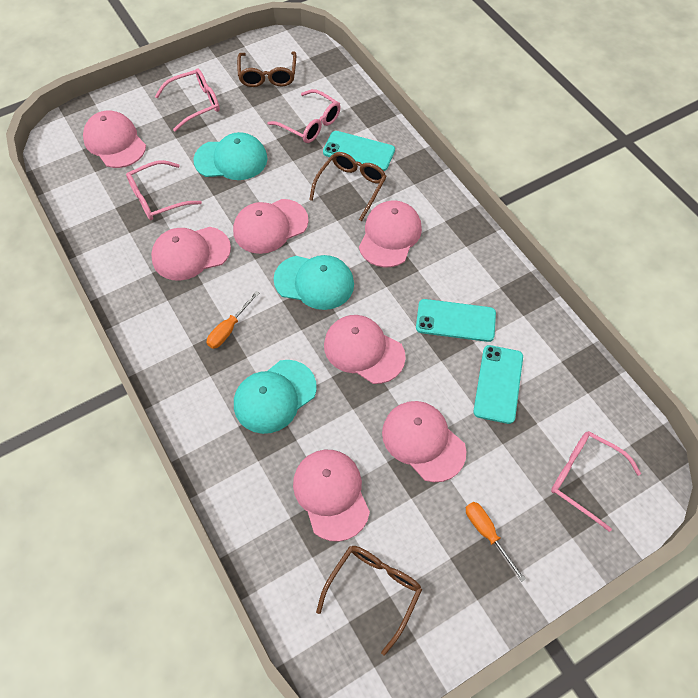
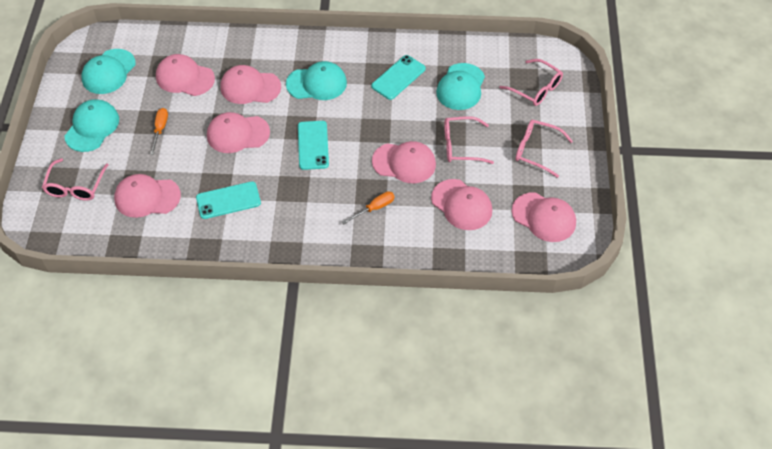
brown glasses: 3 -> 0
turquoise cap: 3 -> 4

